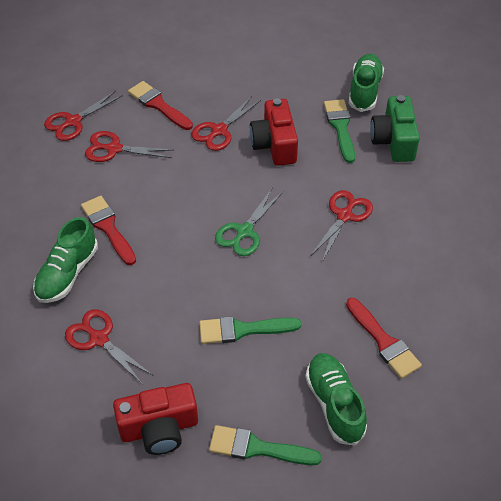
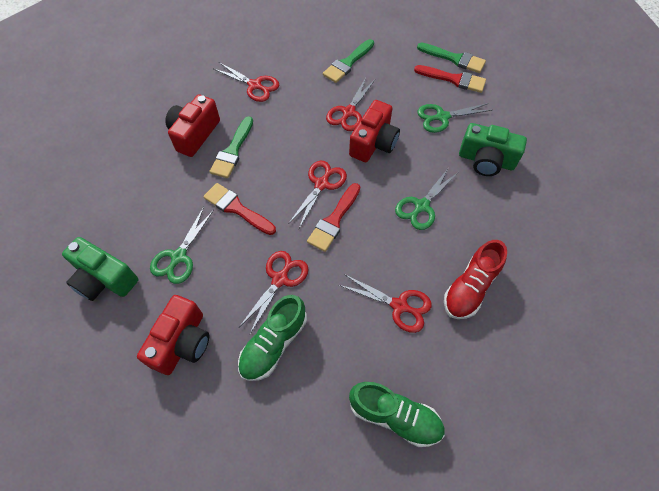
green camera: 1 -> 2
green scissors: 1 -> 3
green shoe: 3 -> 2
red camera: 2 -> 3
red shoe: 0 -> 1

